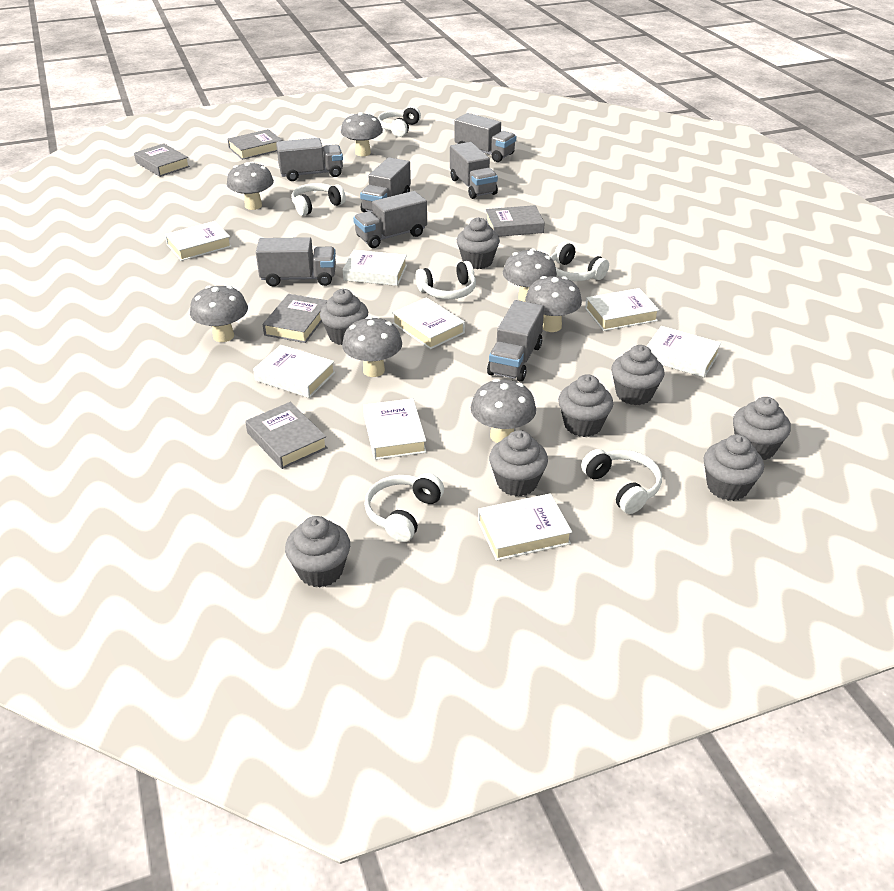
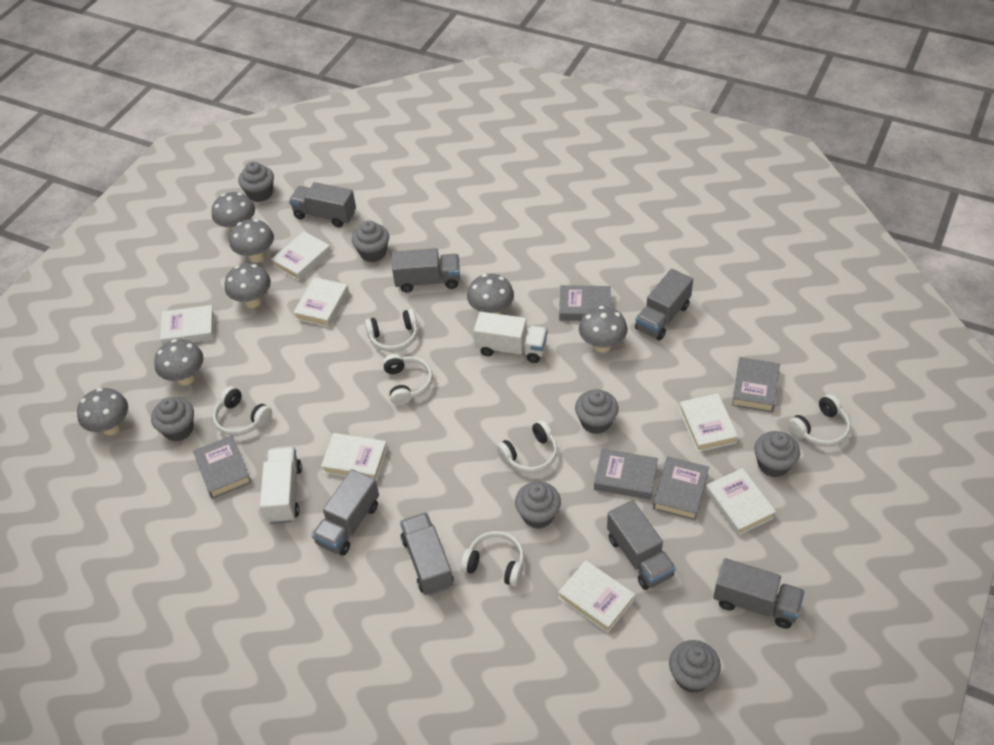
grey cupcake: 8 -> 7
white book: 8 -> 7
white truck: 0 -> 2

